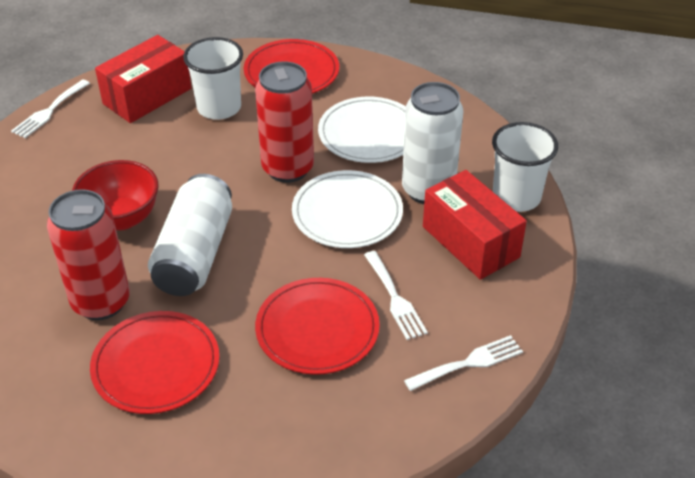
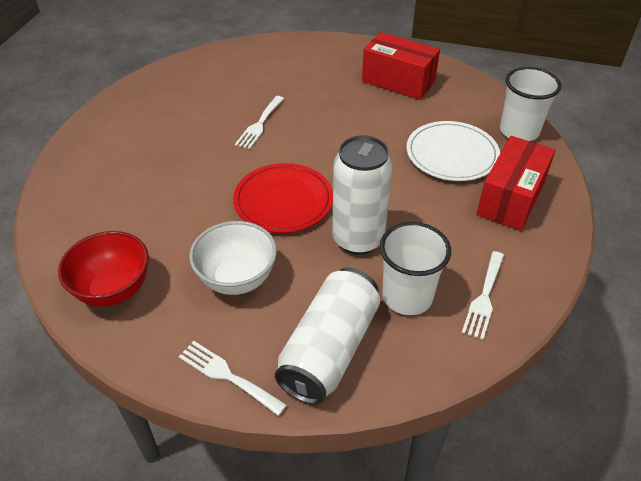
red can: 2 -> 0
red plate: 3 -> 1
white bowl: 0 -> 1
white plate: 2 -> 1

